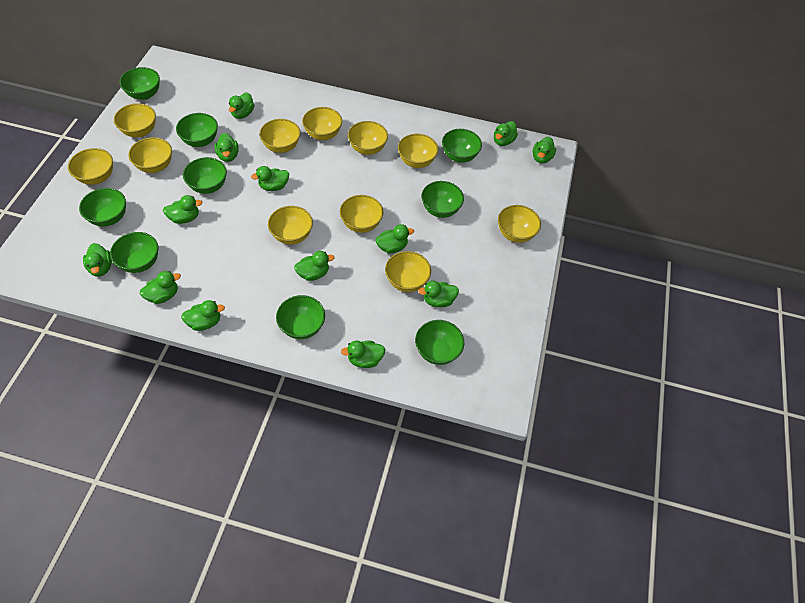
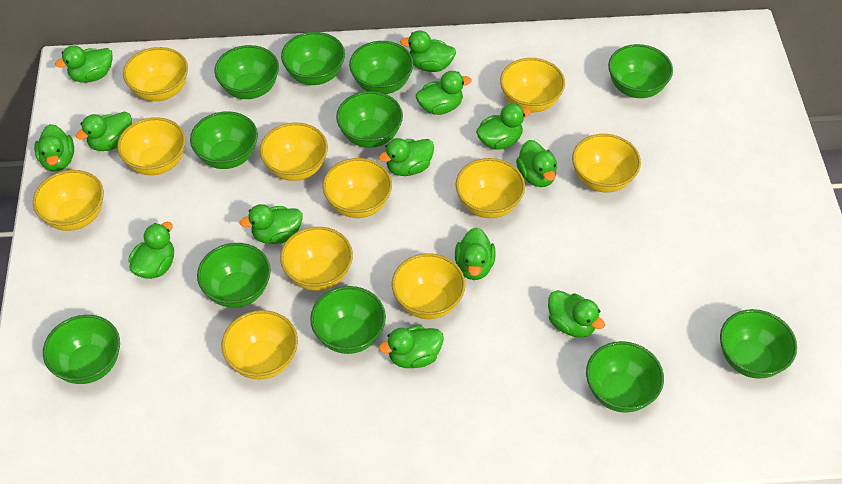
green bowl: 9 -> 11

